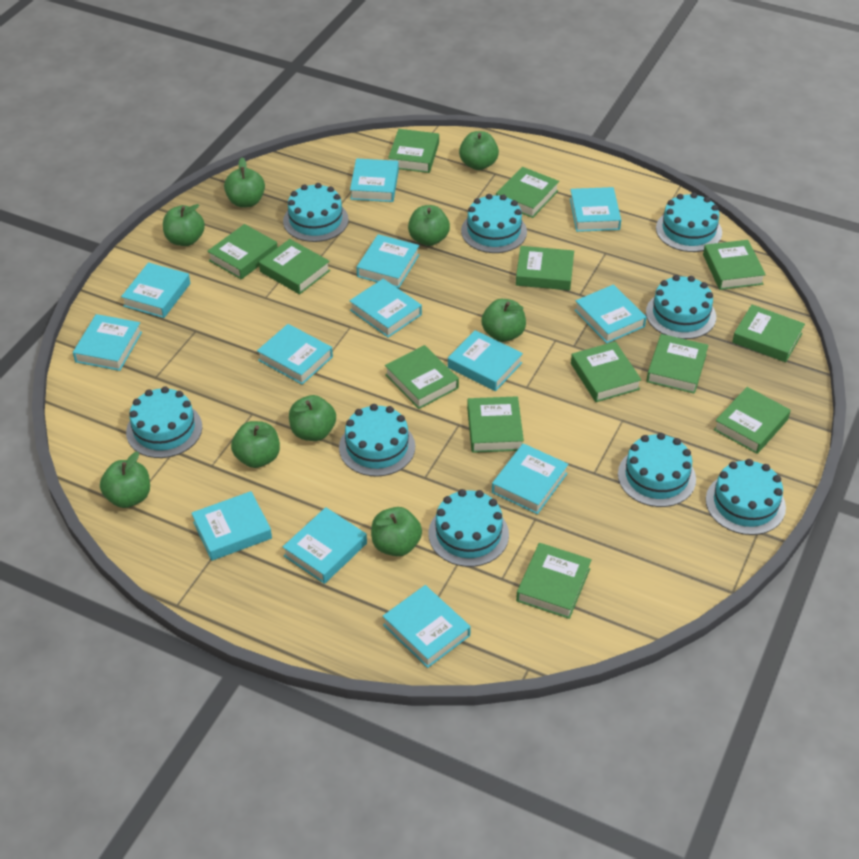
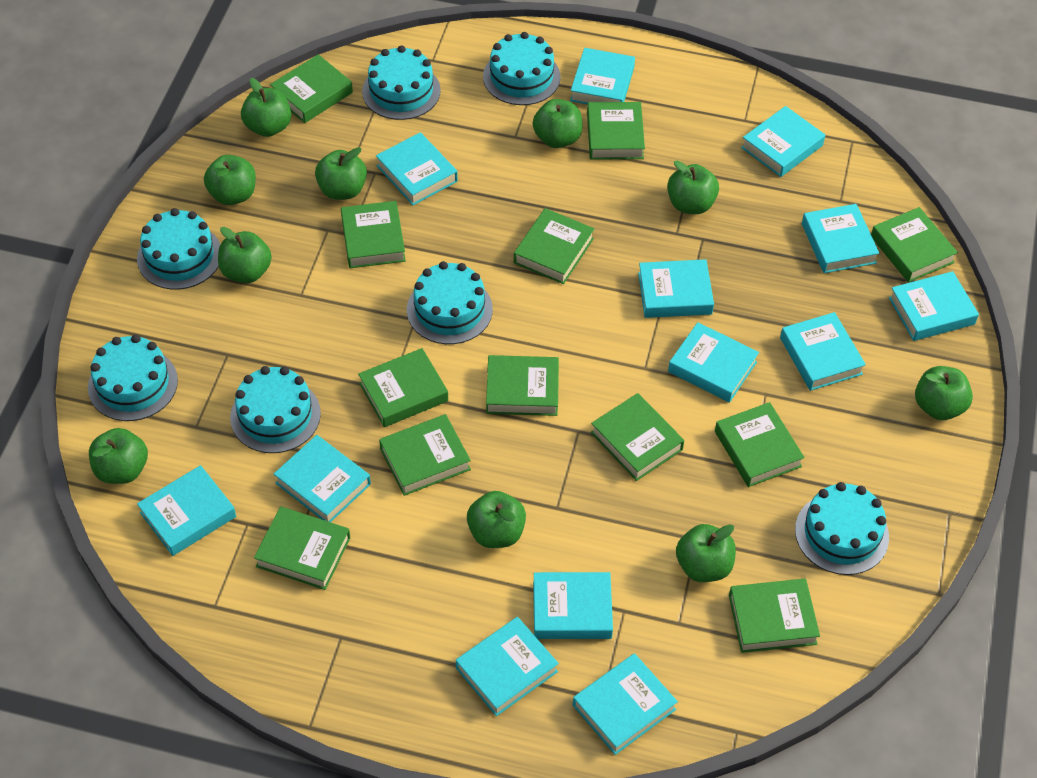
green apple: 9 -> 10
green book: 13 -> 12
turquoise cake: 9 -> 7

